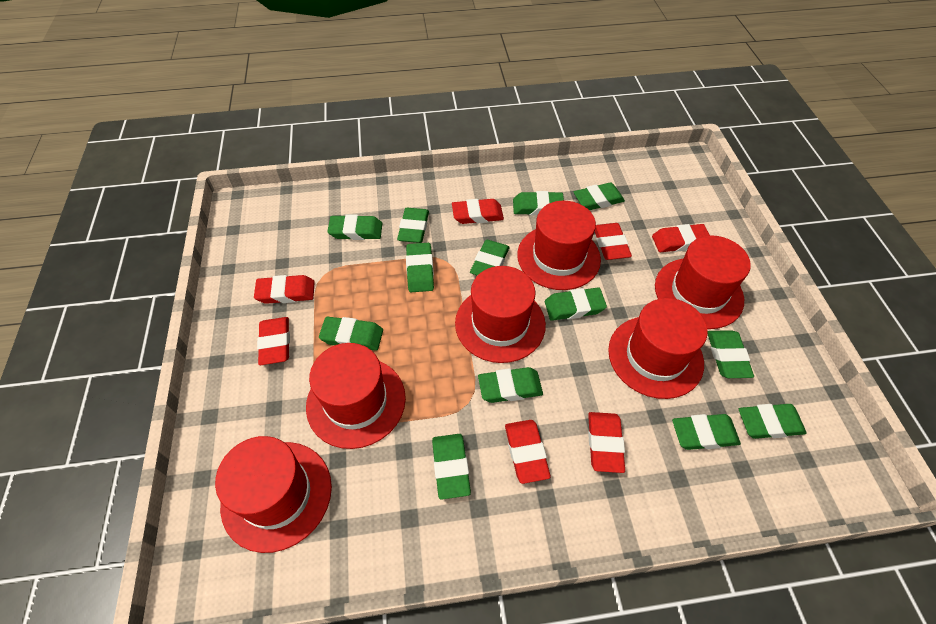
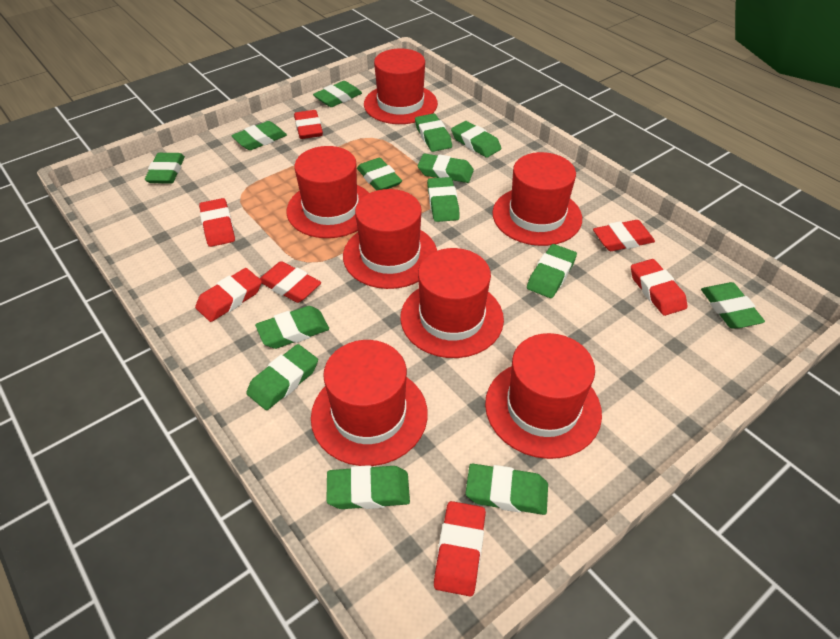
green eraser: 13 -> 14
red hat: 6 -> 7

